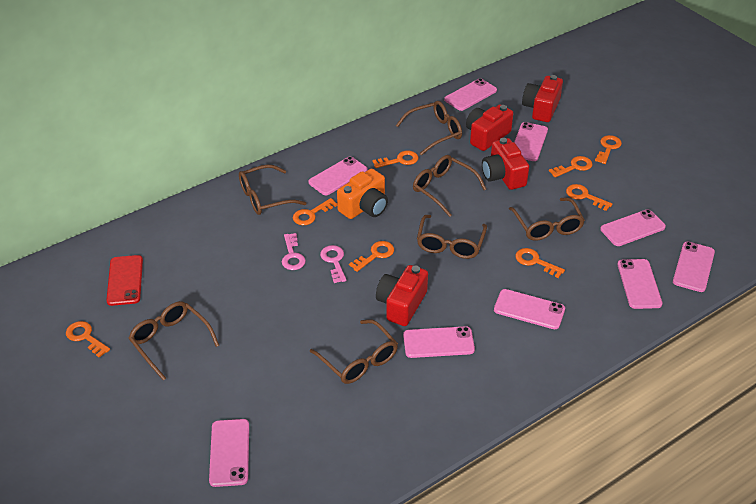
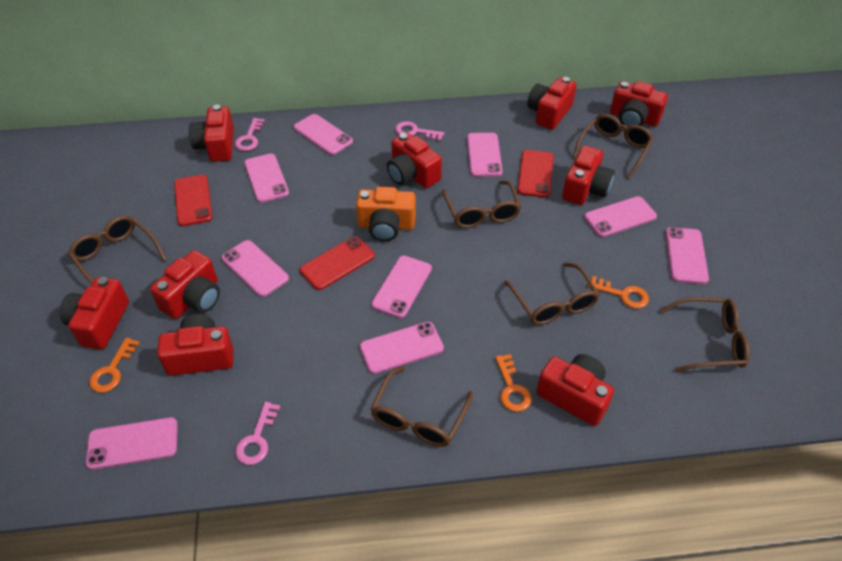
brown glasses: 7 -> 6
orange key: 8 -> 3
pink key: 2 -> 3
red camera: 4 -> 9
red phone: 1 -> 3

